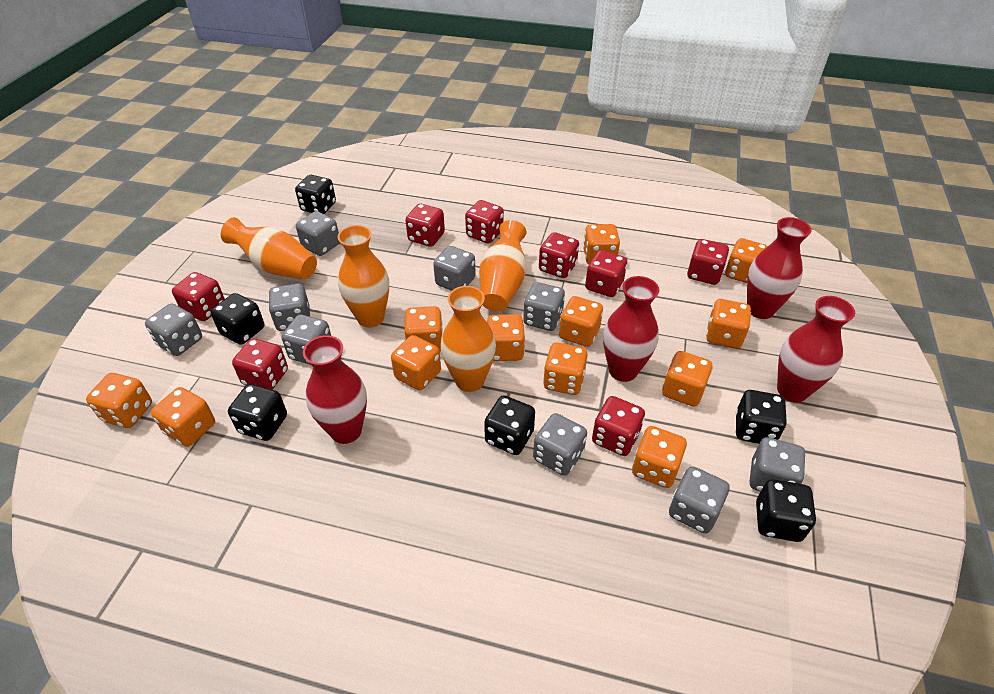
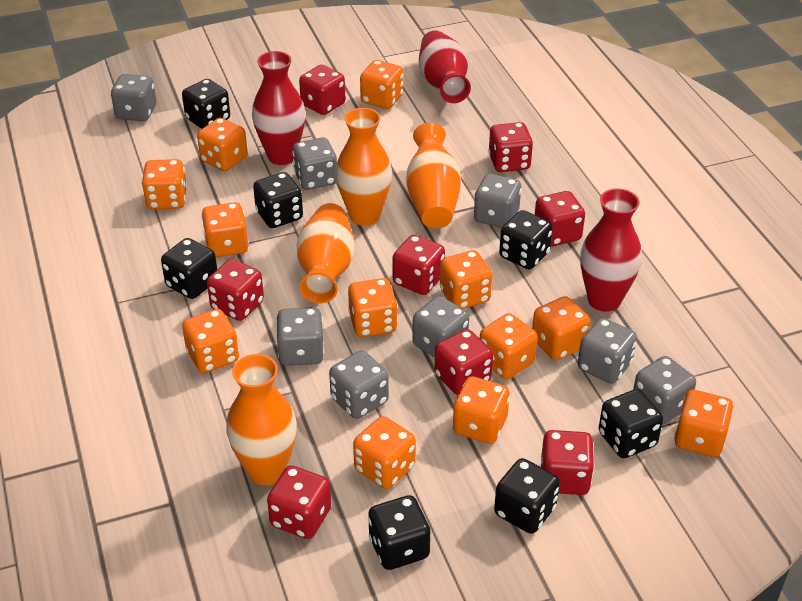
black dice: 6 -> 7
grey dice: 9 -> 8
red vase: 4 -> 3

